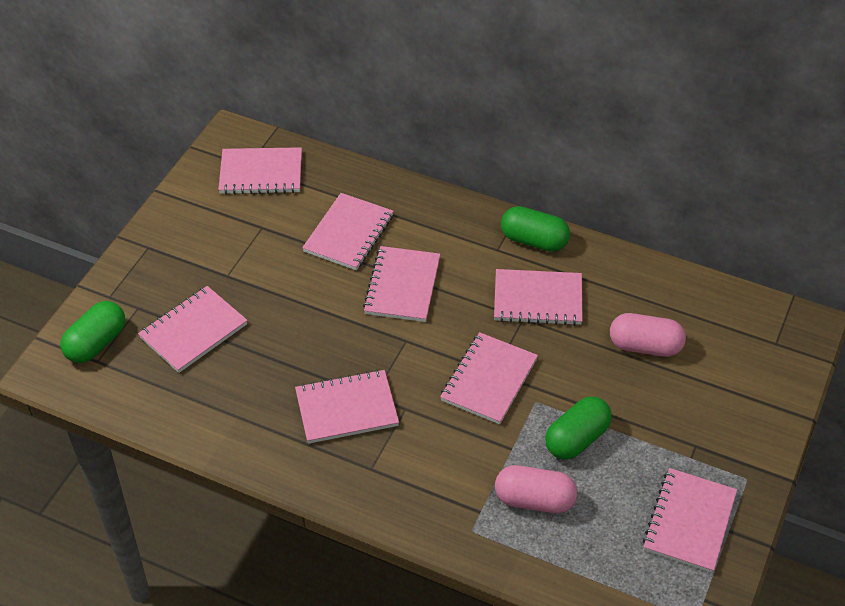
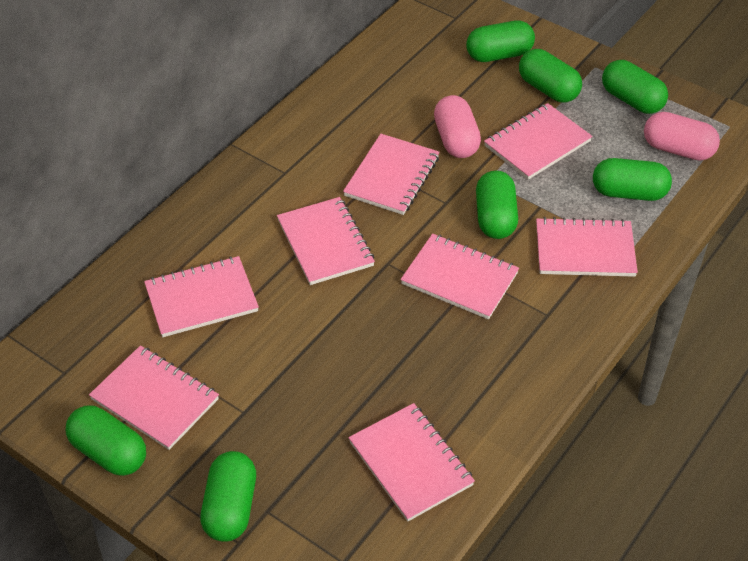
green capsule: 3 -> 7

